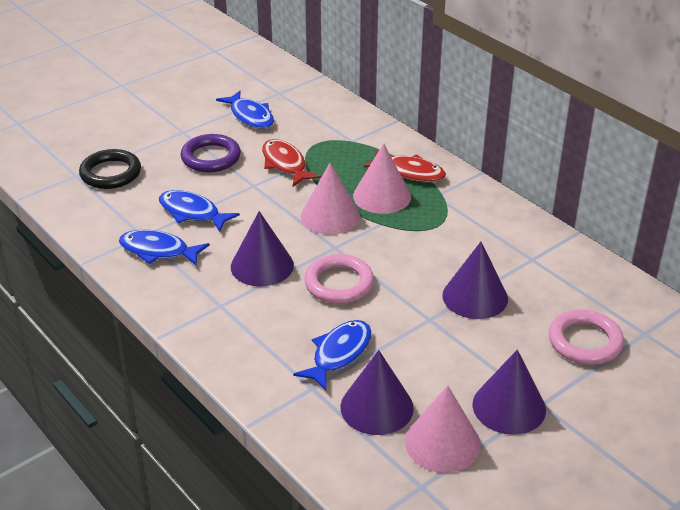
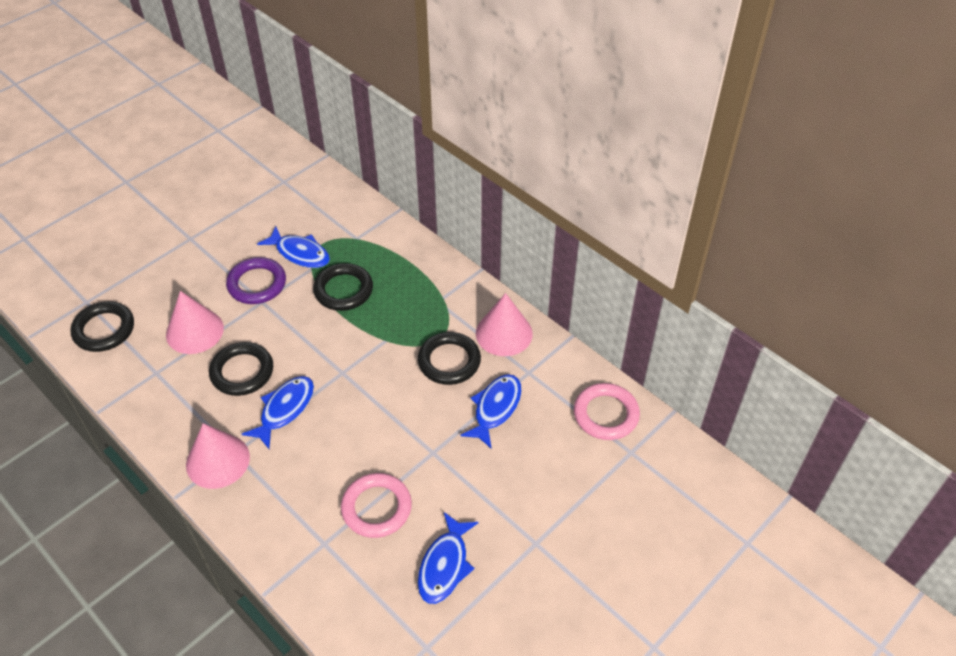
black ring: 1 -> 4
purple cone: 4 -> 0
red fish: 2 -> 0

